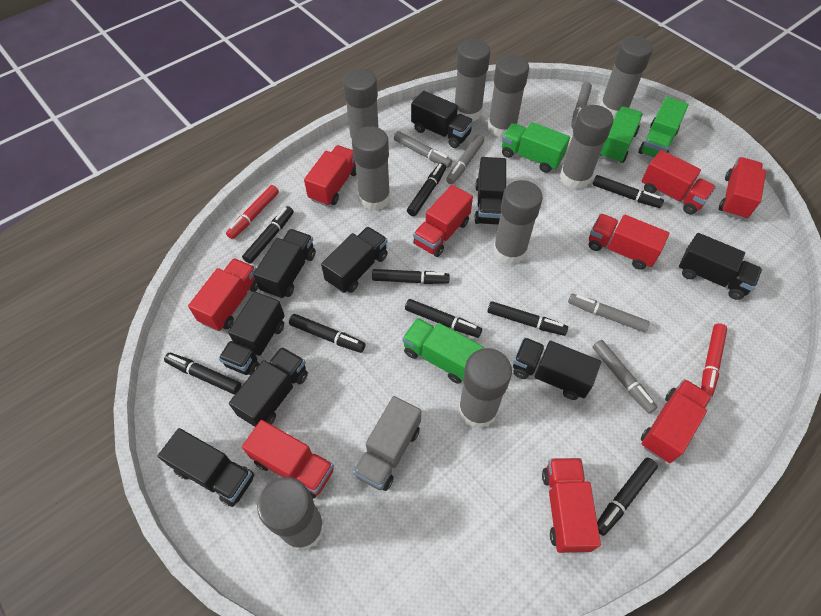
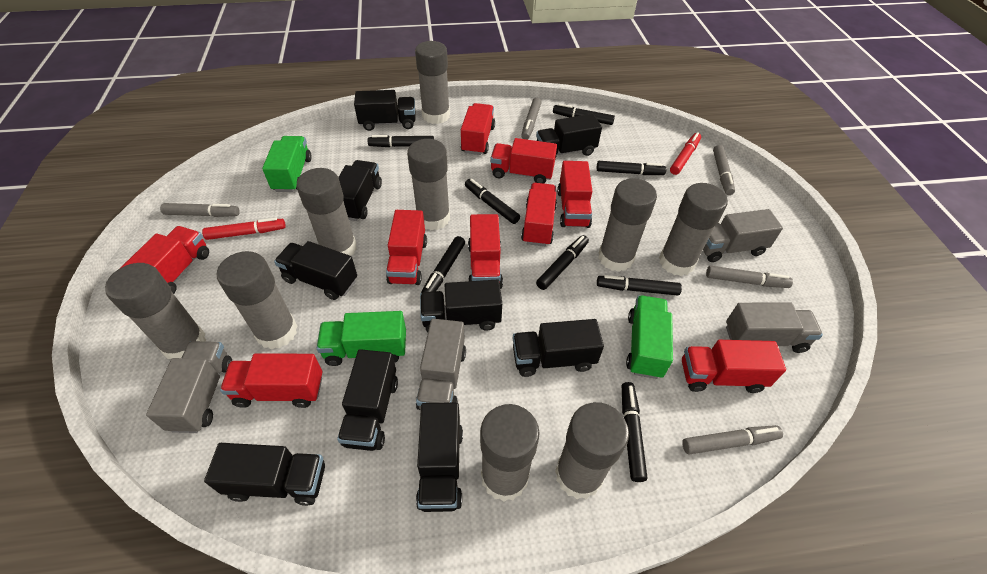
black marker: 9 -> 8
green truck: 4 -> 3
grey truck: 1 -> 4

